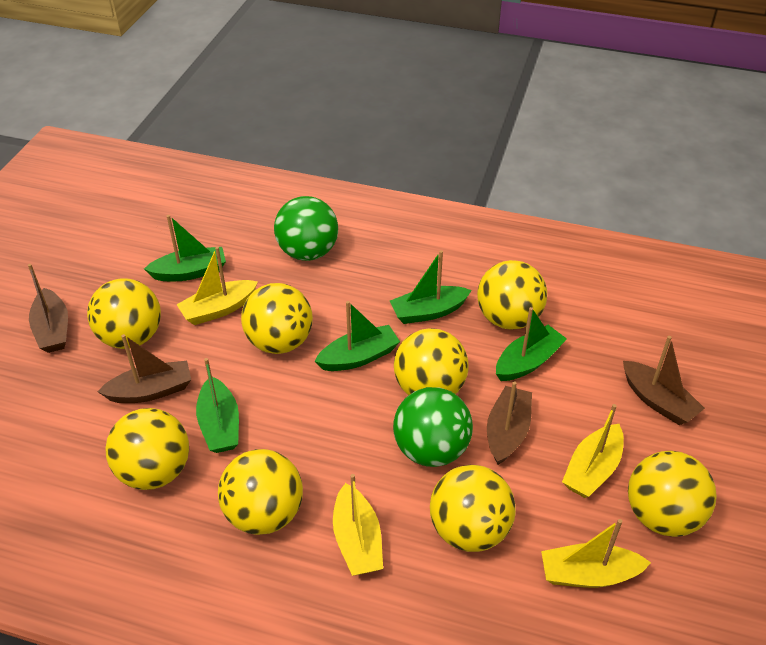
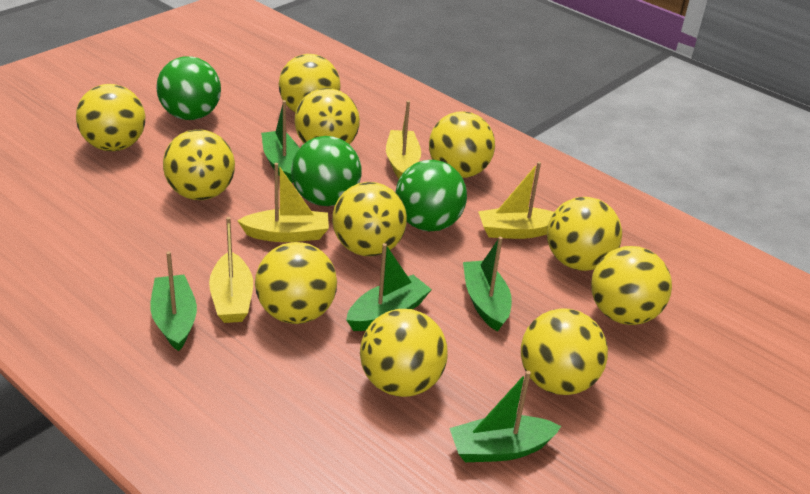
brown boat: 4 -> 0
green ball: 2 -> 3
yellow ball: 8 -> 11

